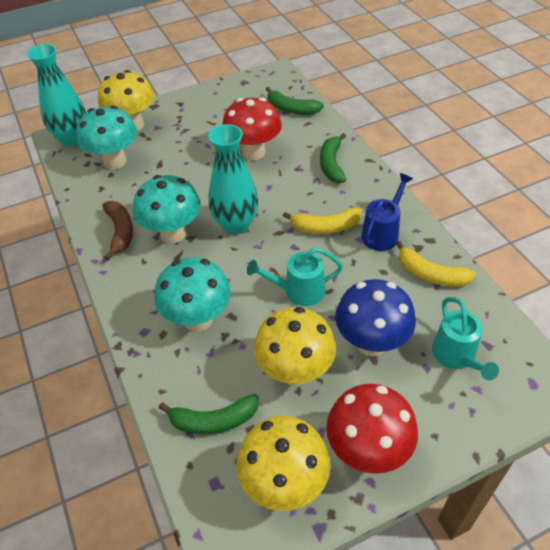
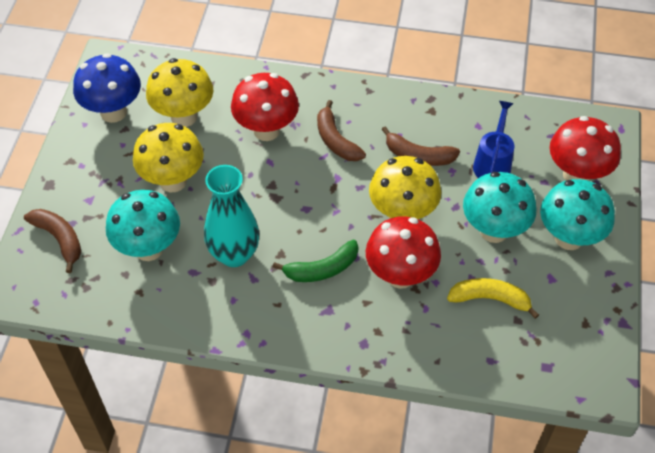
brown banana: 1 -> 3
green banana: 3 -> 1
red mushroom: 2 -> 3
turquoise vase: 2 -> 1
turquoise watering can: 2 -> 0
yellow banana: 2 -> 1

